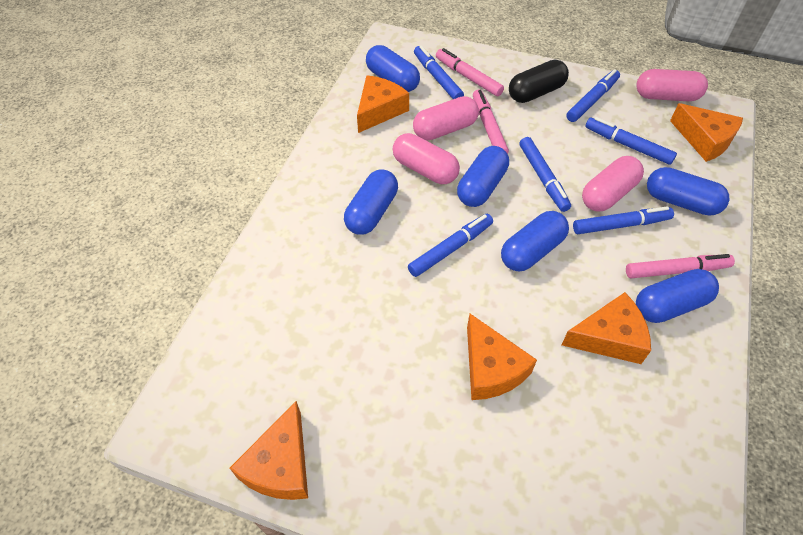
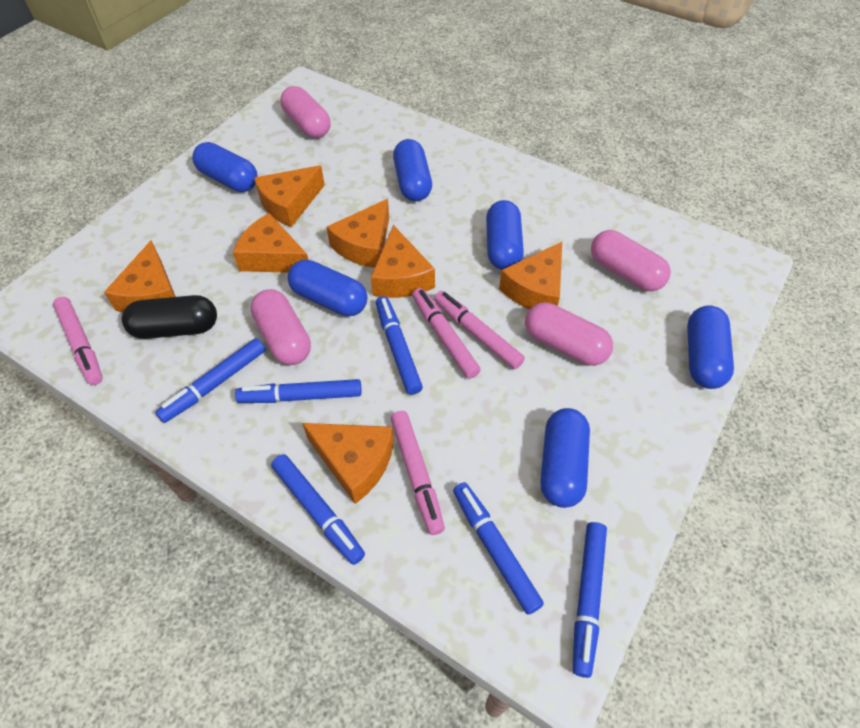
orange cheese: 5 -> 7
pink marker: 3 -> 4

